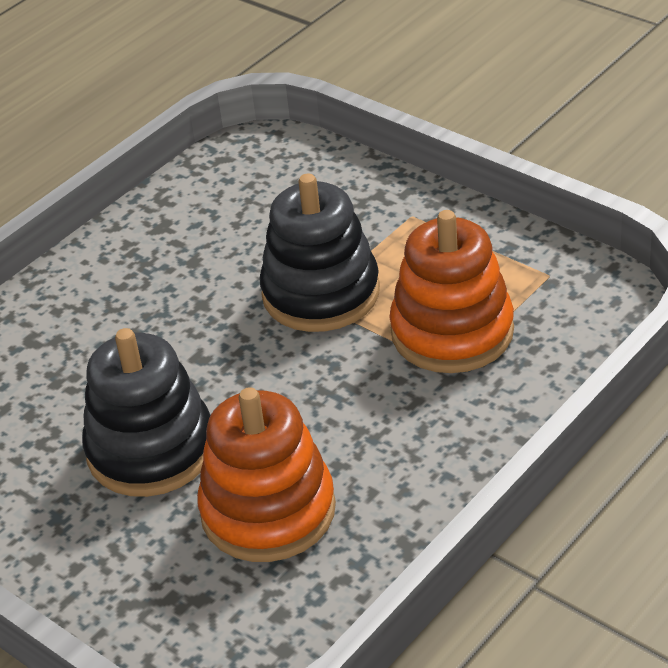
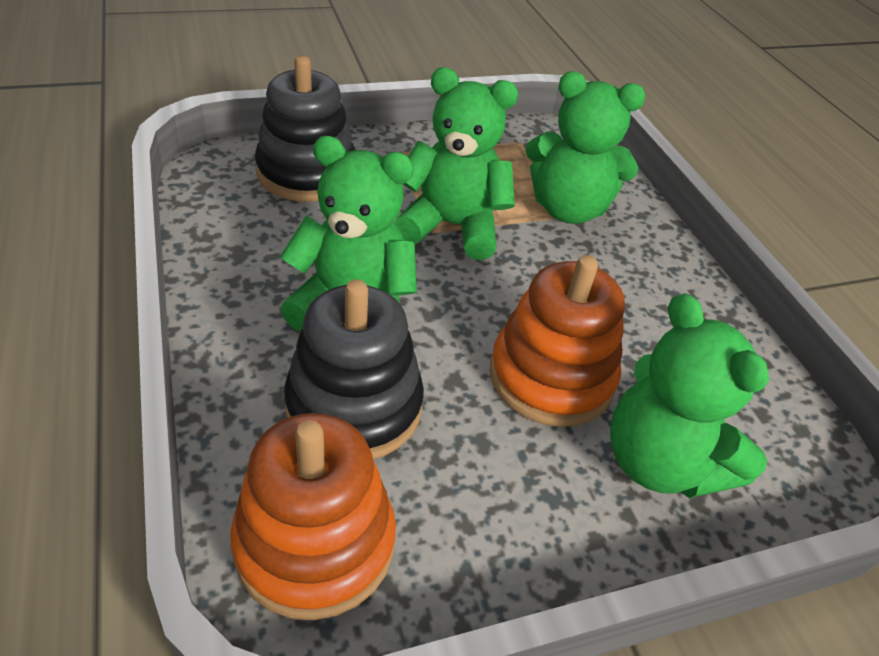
green teddy bear: 0 -> 4

